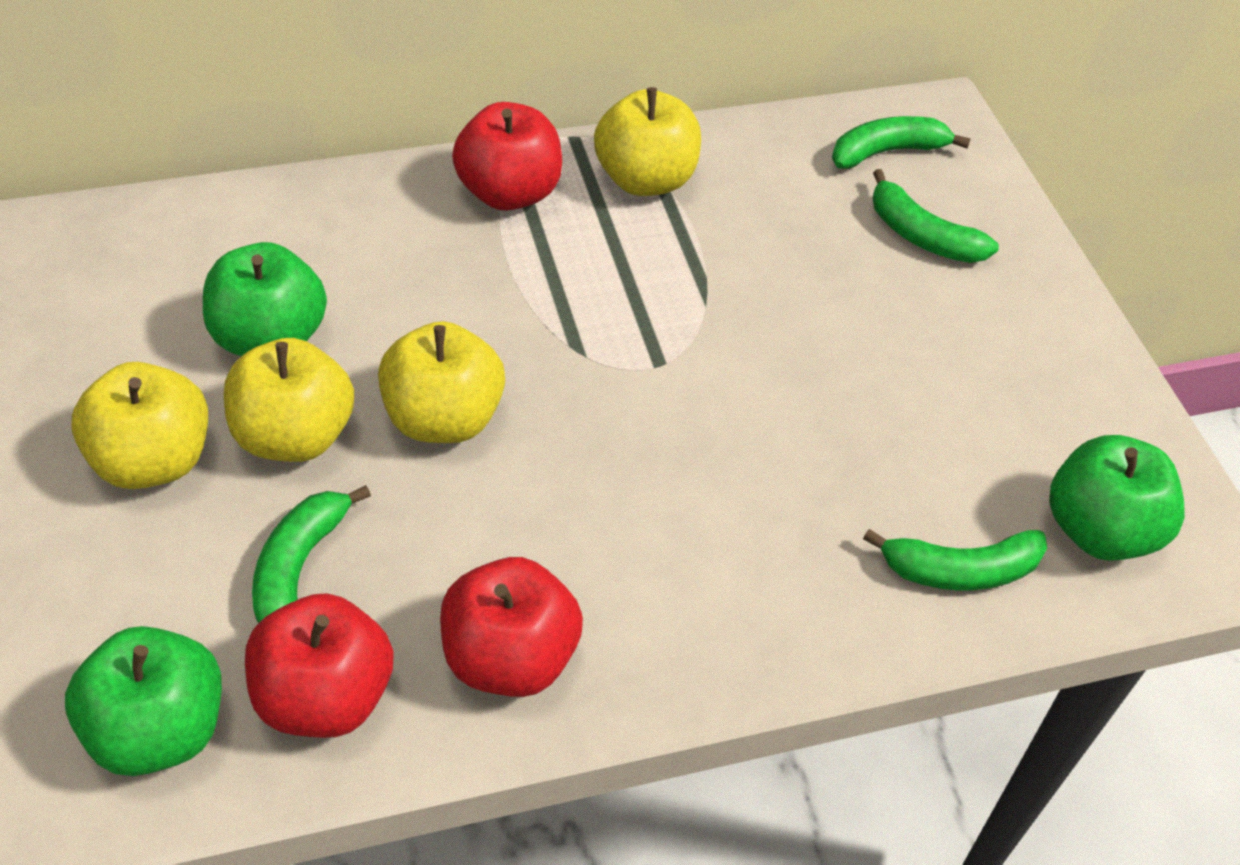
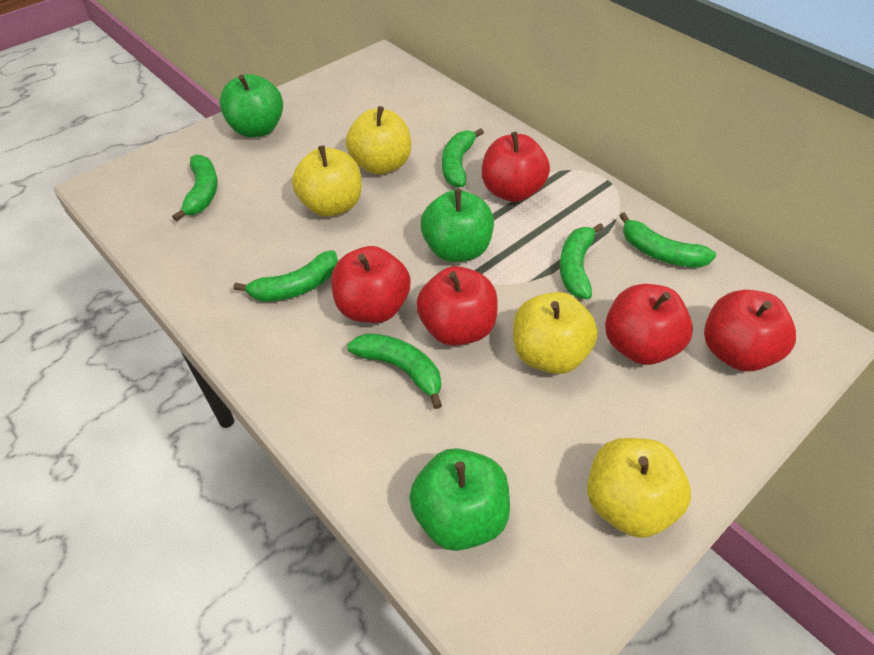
green banana: 4 -> 6
red apple: 3 -> 5

